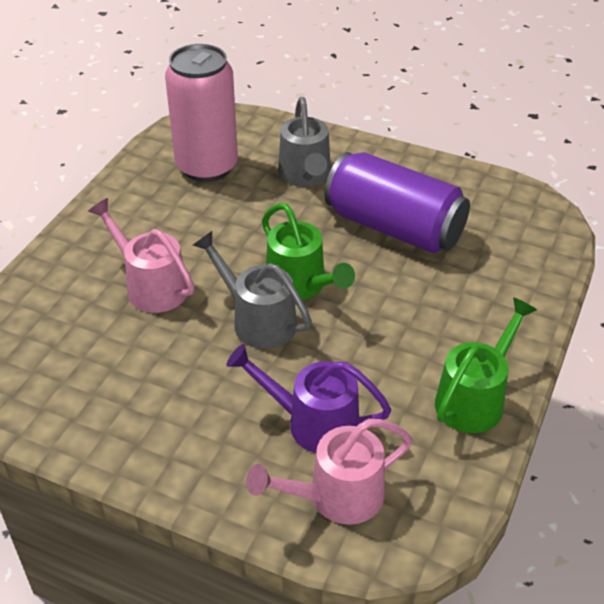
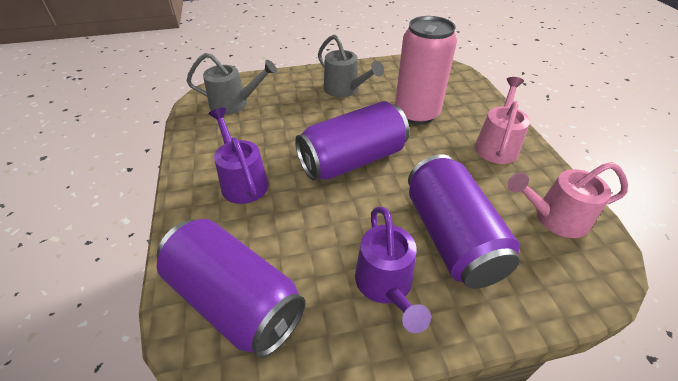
green watering can: 2 -> 0
purple can: 1 -> 3
purple watering can: 1 -> 2

